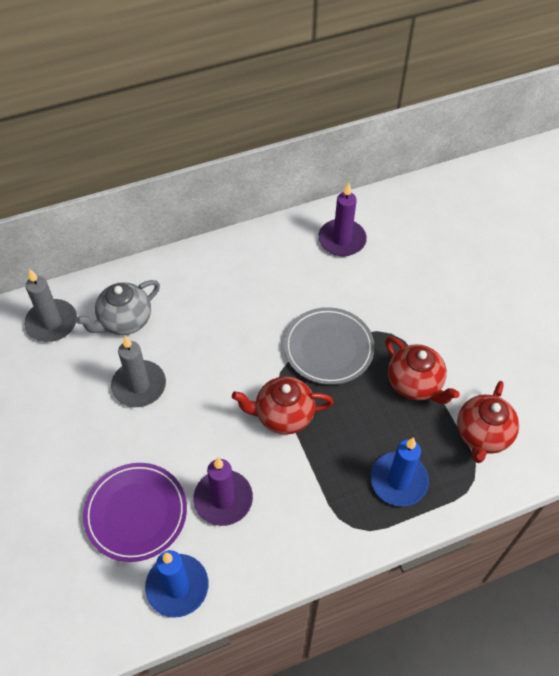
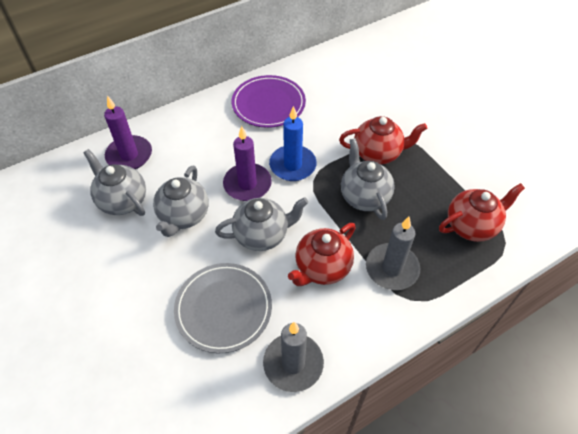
blue candle: 2 -> 1
grey teapot: 1 -> 4

